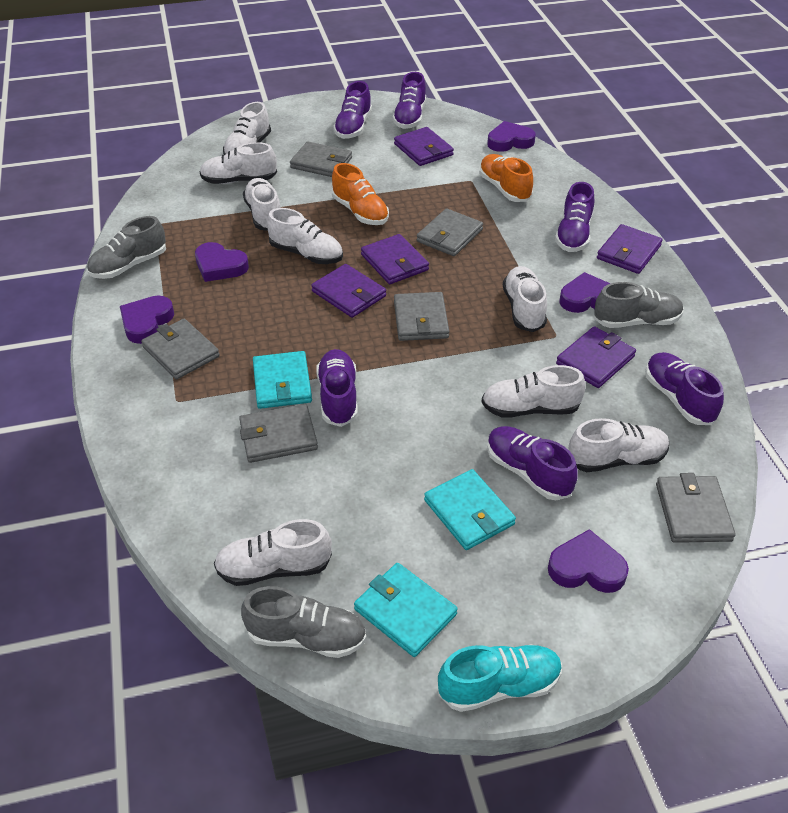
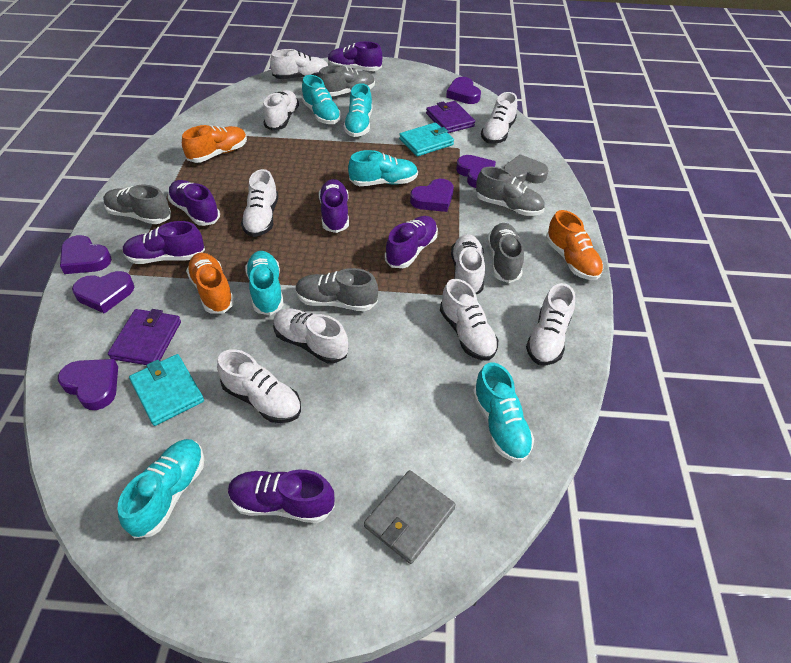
grey heart: 0 -> 1
grey shoe: 3 -> 5
grey wallet: 6 -> 1
orange shoe: 2 -> 3
purple heart: 5 -> 6
purple wallet: 5 -> 2
turquoise shoe: 1 -> 6
turquoise wallet: 3 -> 2
white shoe: 8 -> 9

